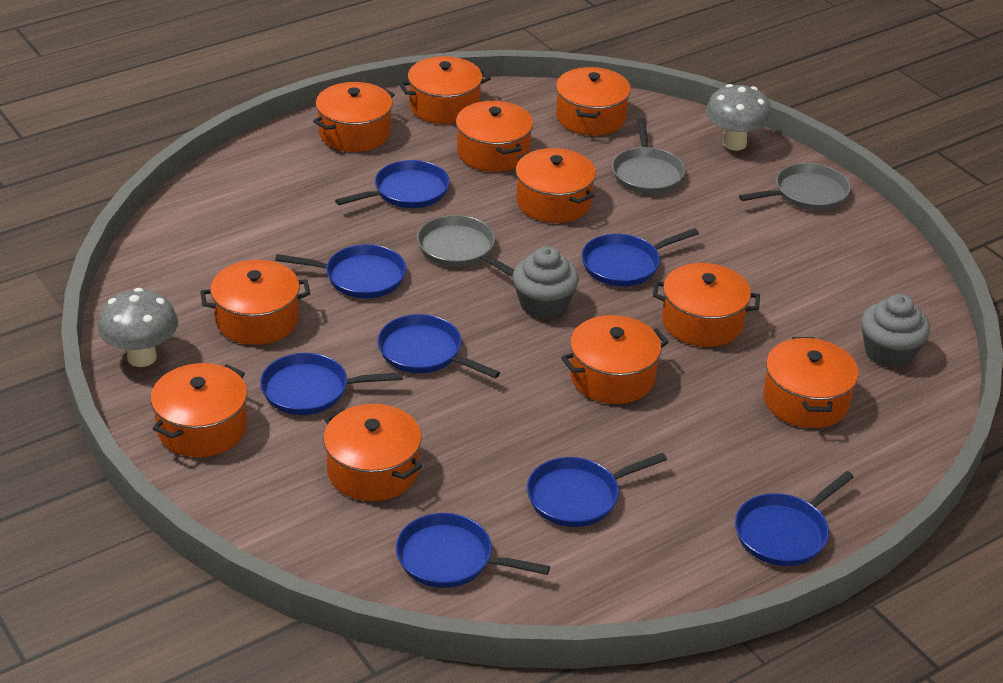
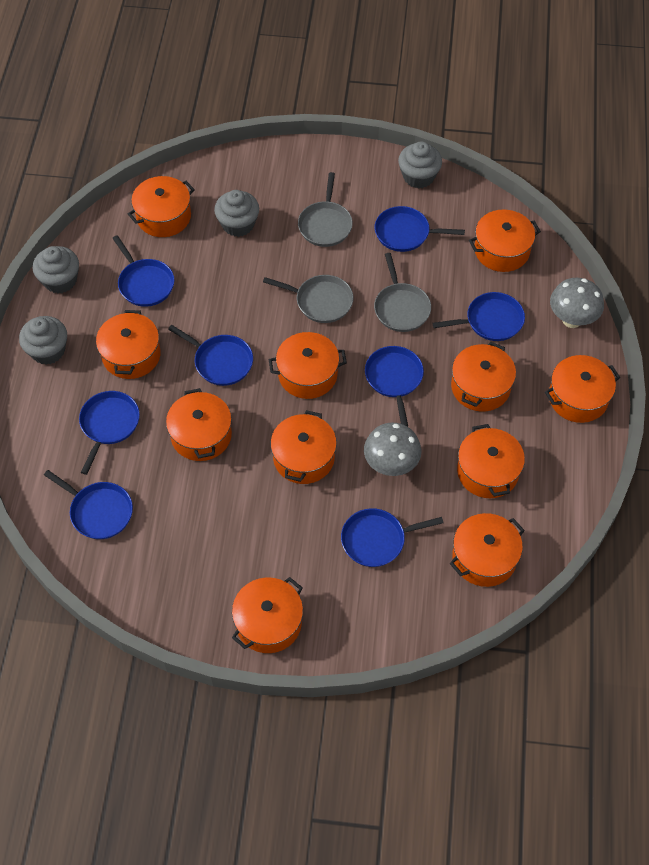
grey cupcake: 2 -> 4

